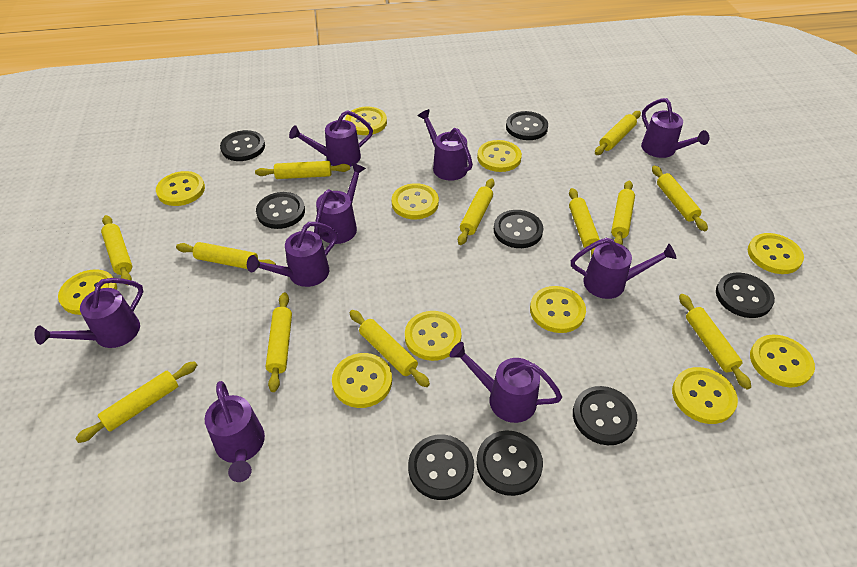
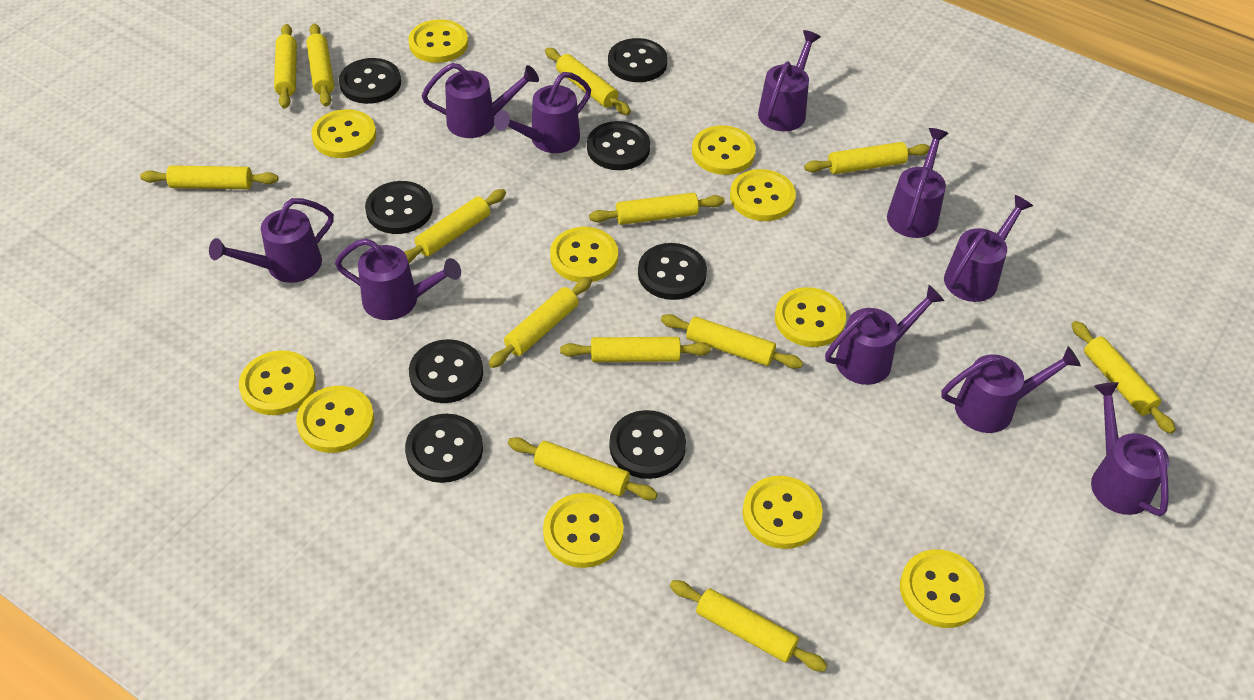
purple watering can: 9 -> 10
yellow rolling pin: 12 -> 13

